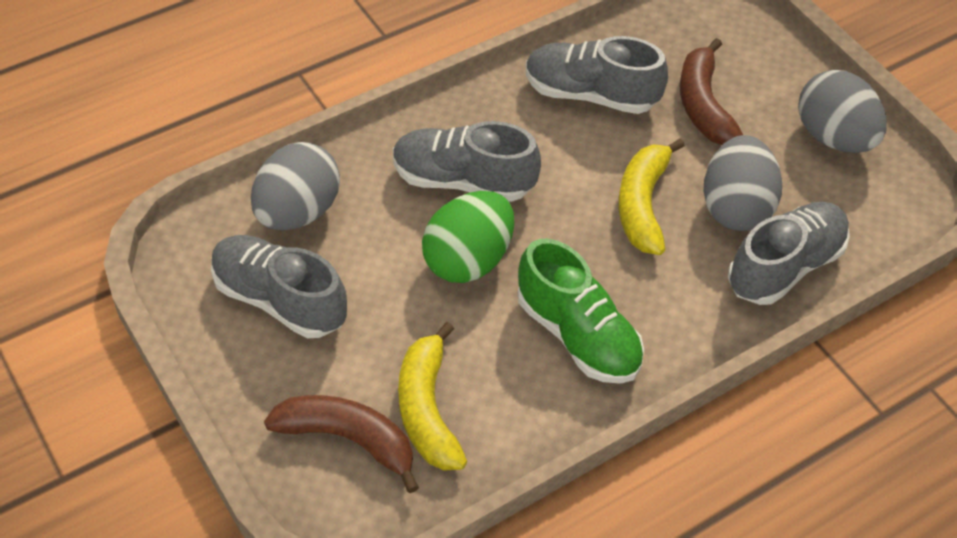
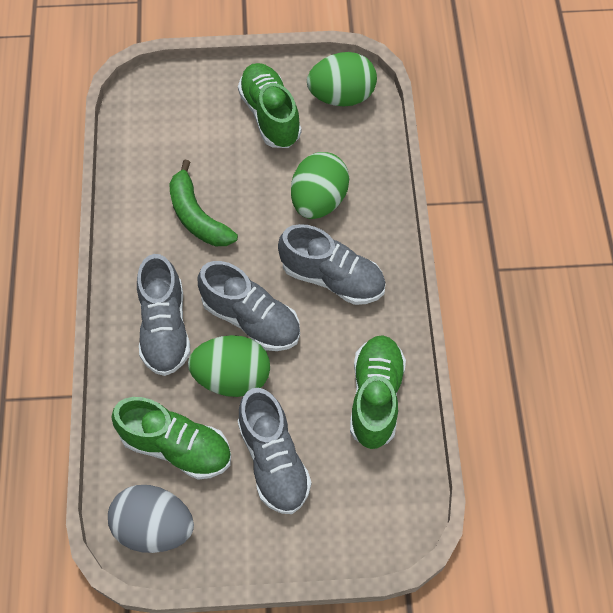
brown banana: 2 -> 0
green banana: 0 -> 1
green egg: 1 -> 3
green shoe: 1 -> 3
grey egg: 3 -> 1
yellow banana: 2 -> 0

